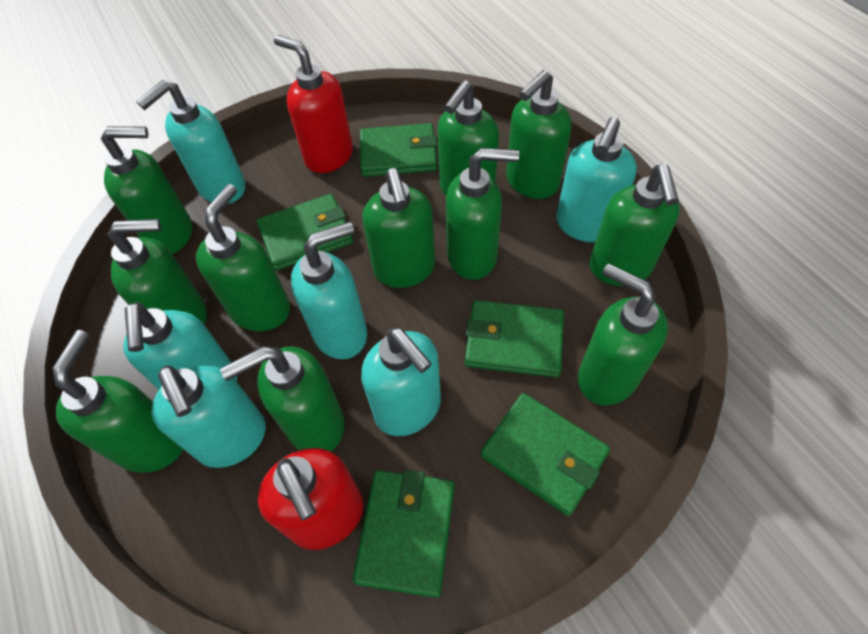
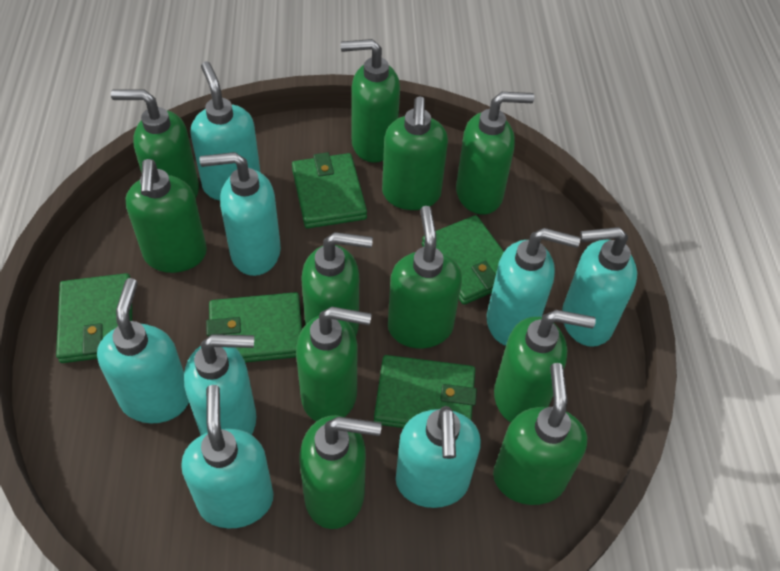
red soap dispenser: 2 -> 0
turquoise soap dispenser: 6 -> 8

